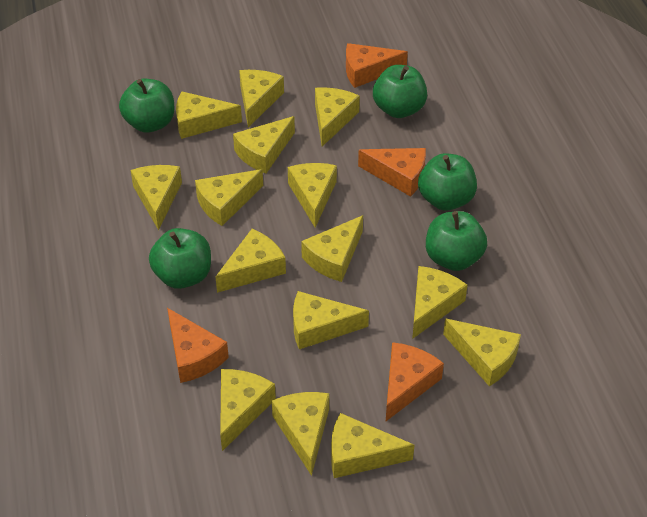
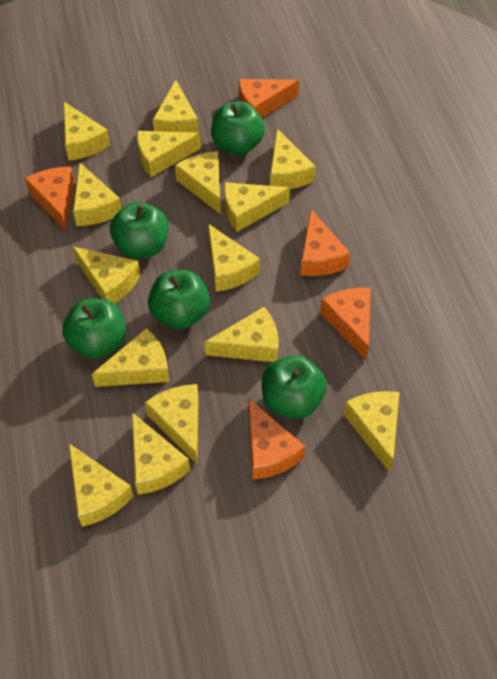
orange cheese: 4 -> 5

